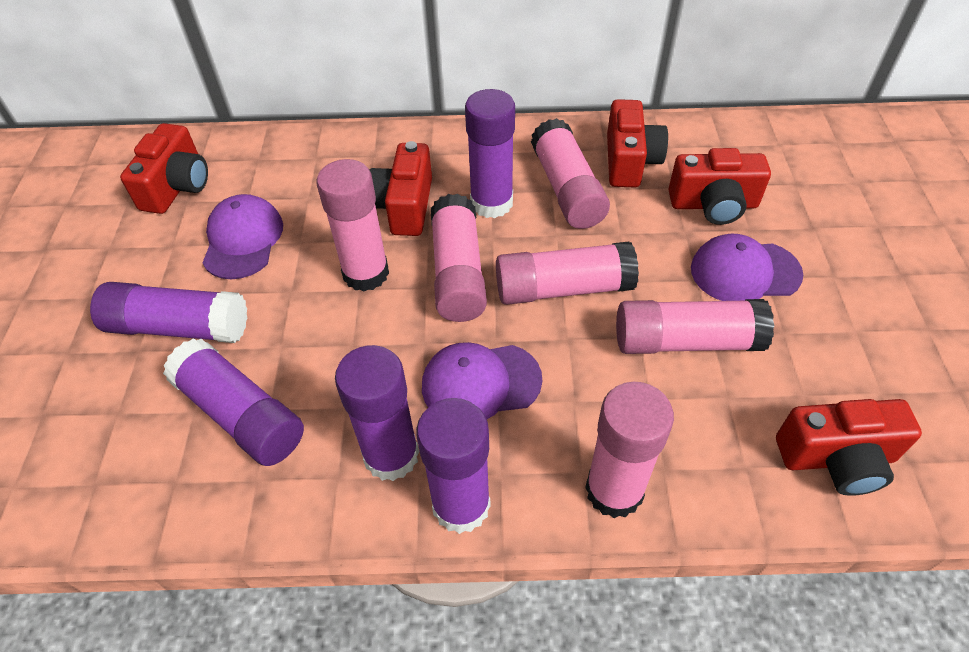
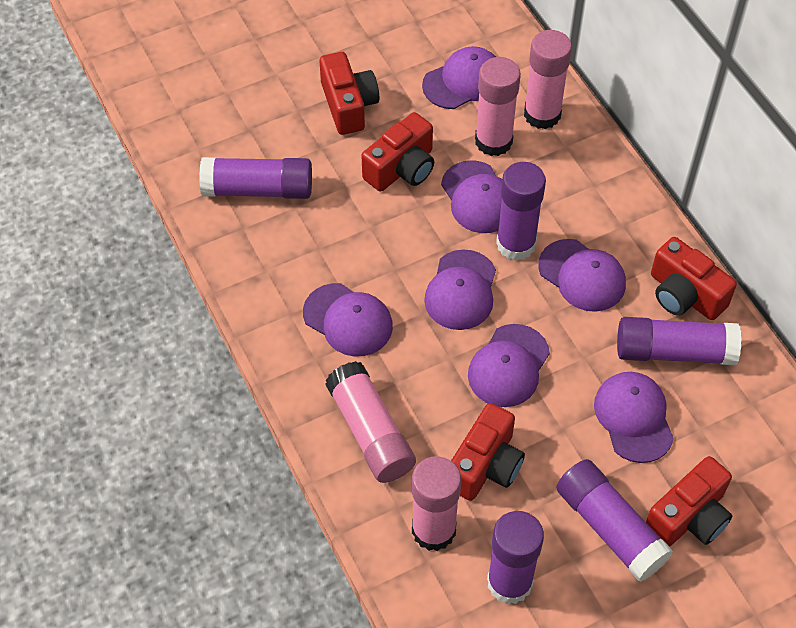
pink glue stick: 6 -> 4
purple cap: 3 -> 7

